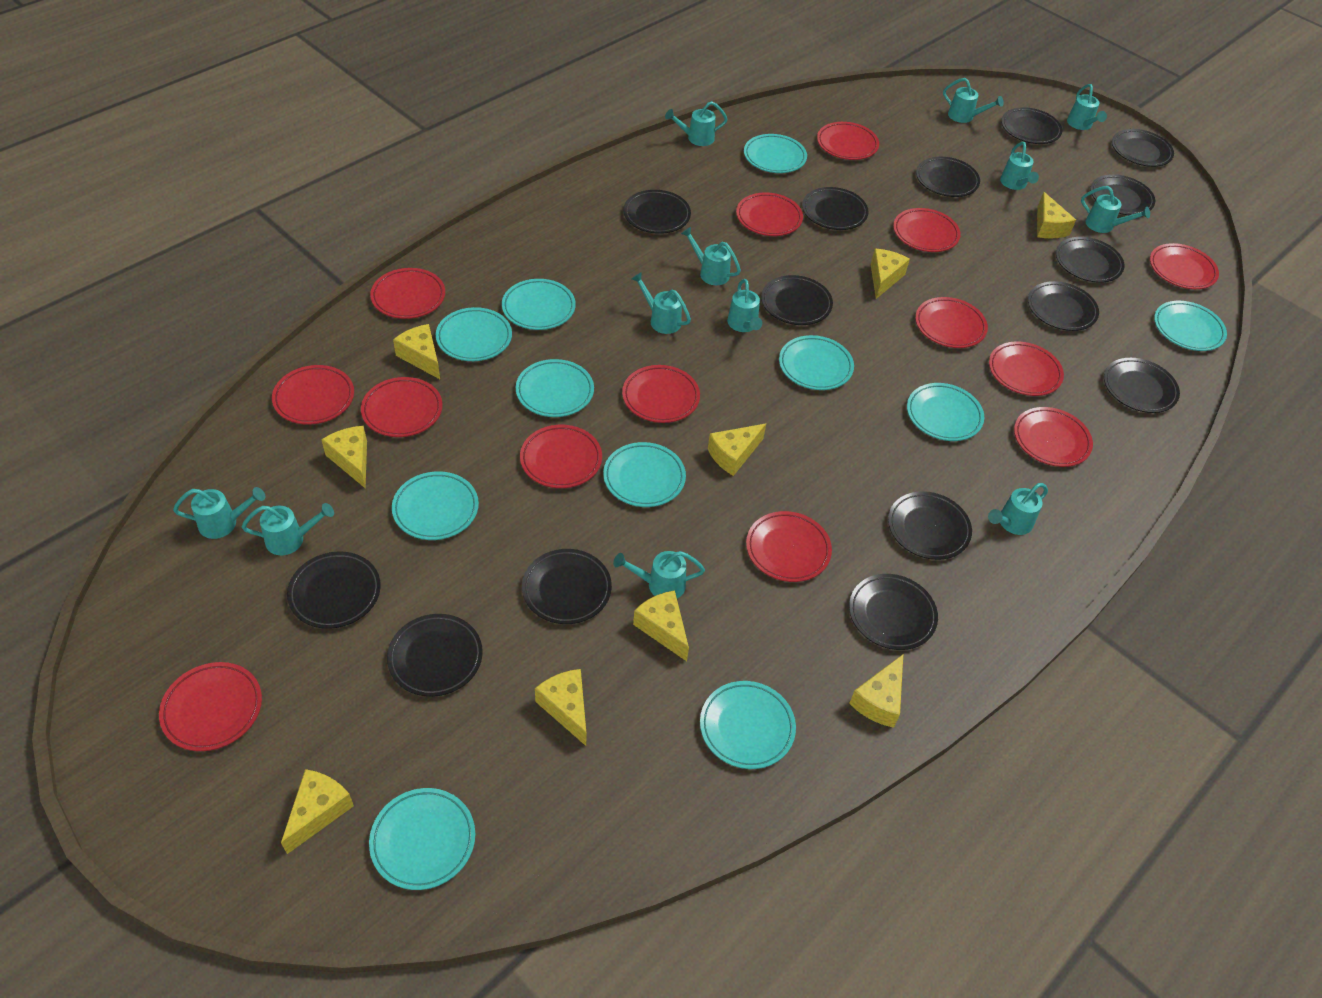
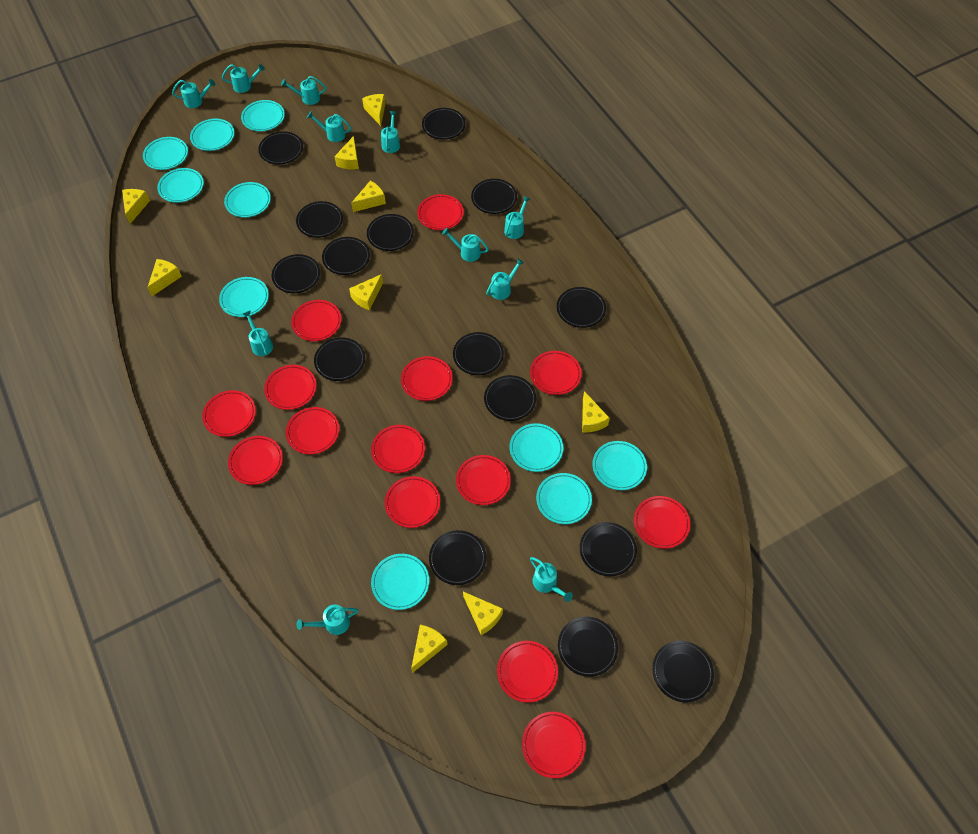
turquoise plate: 11 -> 10
turquoise watering can: 12 -> 11

